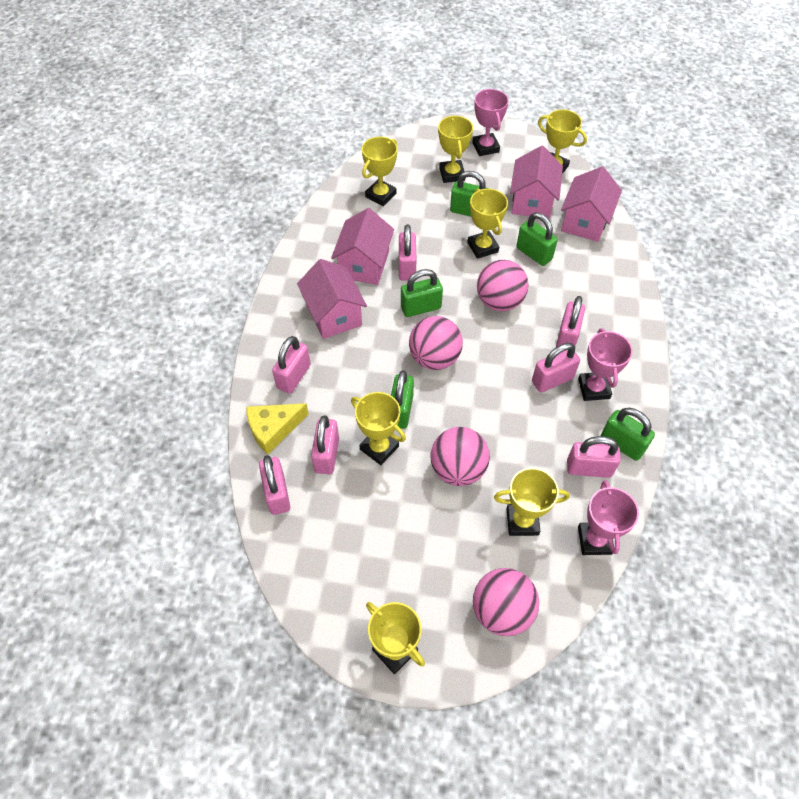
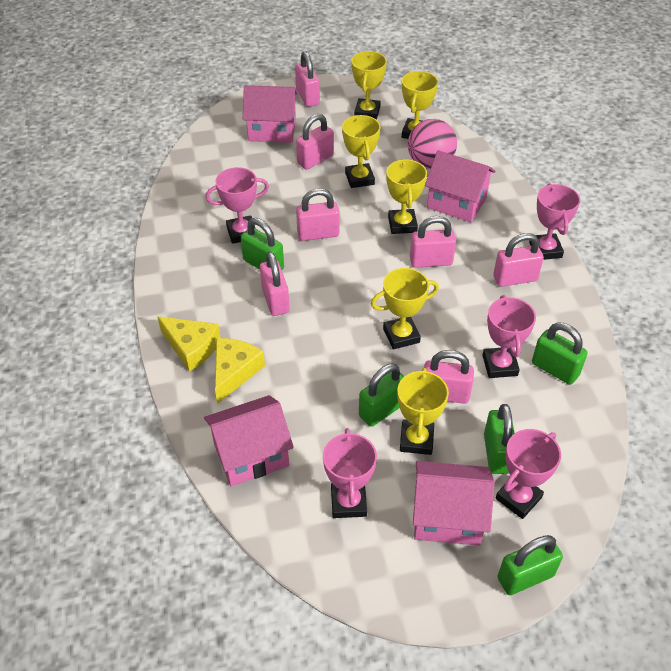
pink ball: 4 -> 1
pink trophy: 3 -> 5
yellow cheese: 1 -> 2
yellow trophy: 7 -> 6

